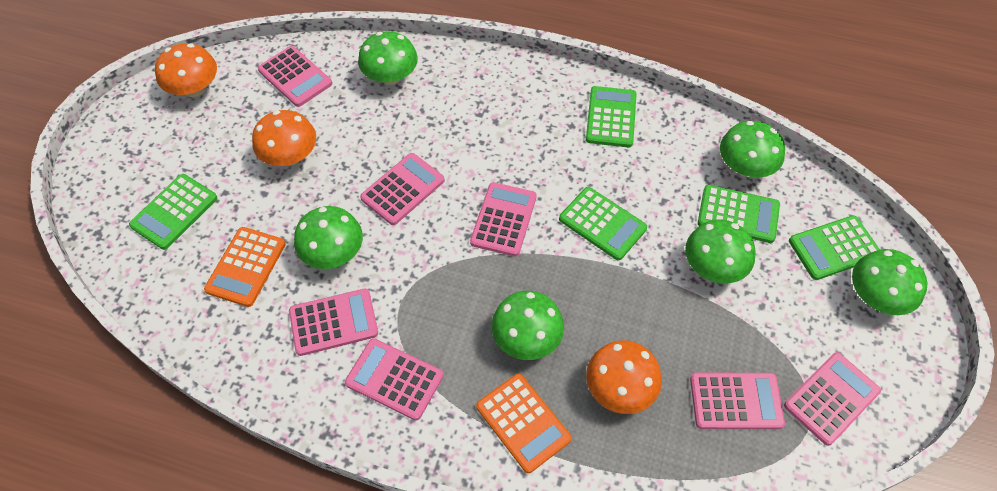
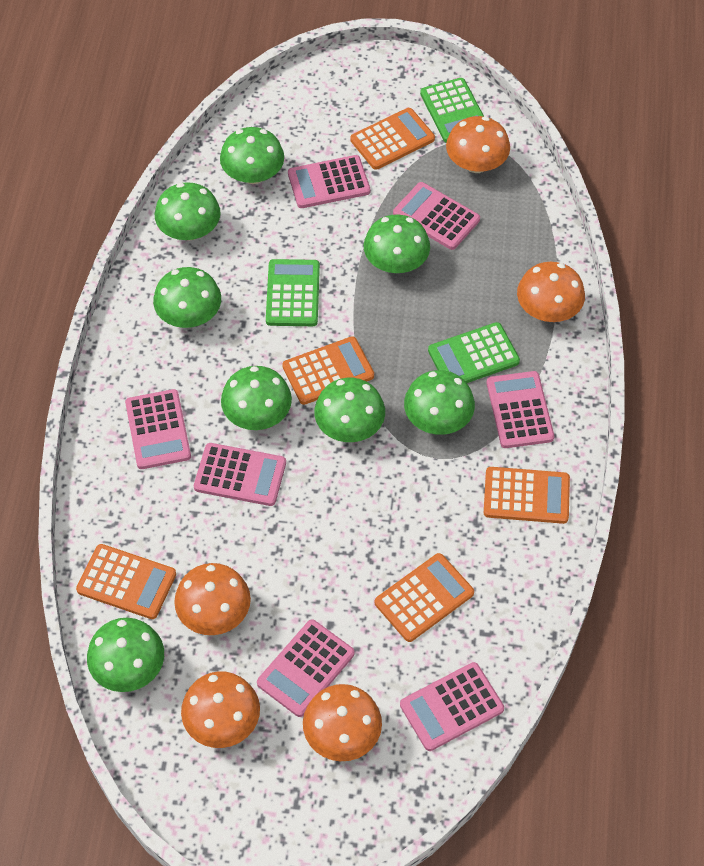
green calculator: 5 -> 3
green mushroom: 6 -> 8
orange calculator: 2 -> 5
orange mushroom: 3 -> 5

